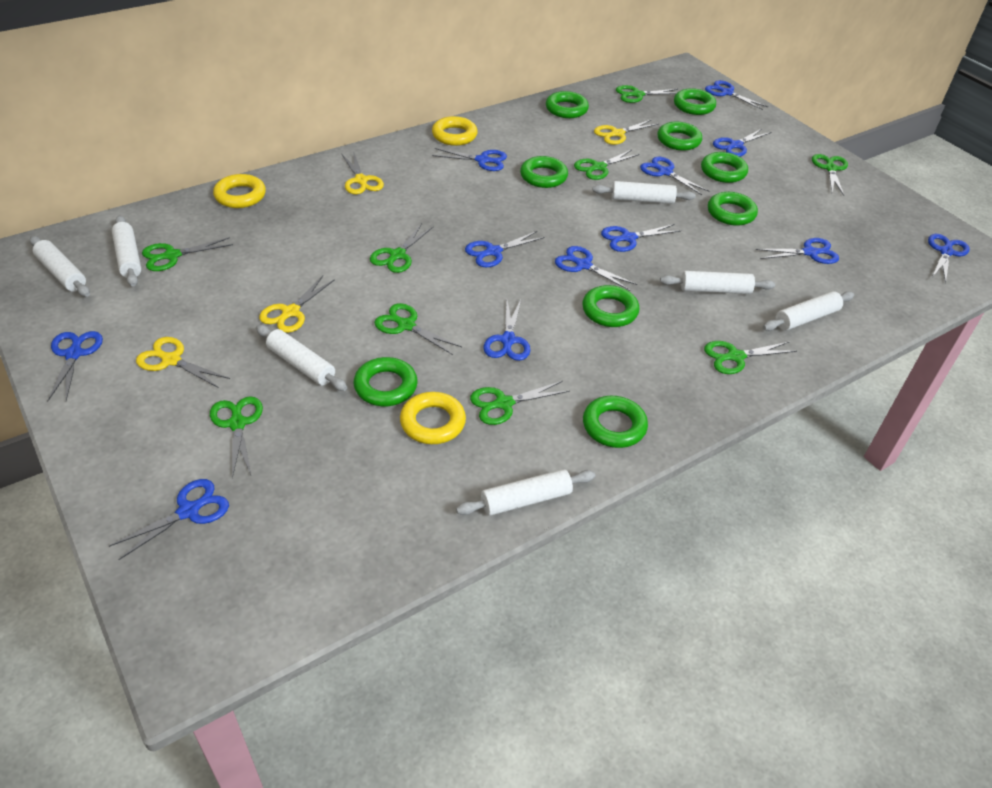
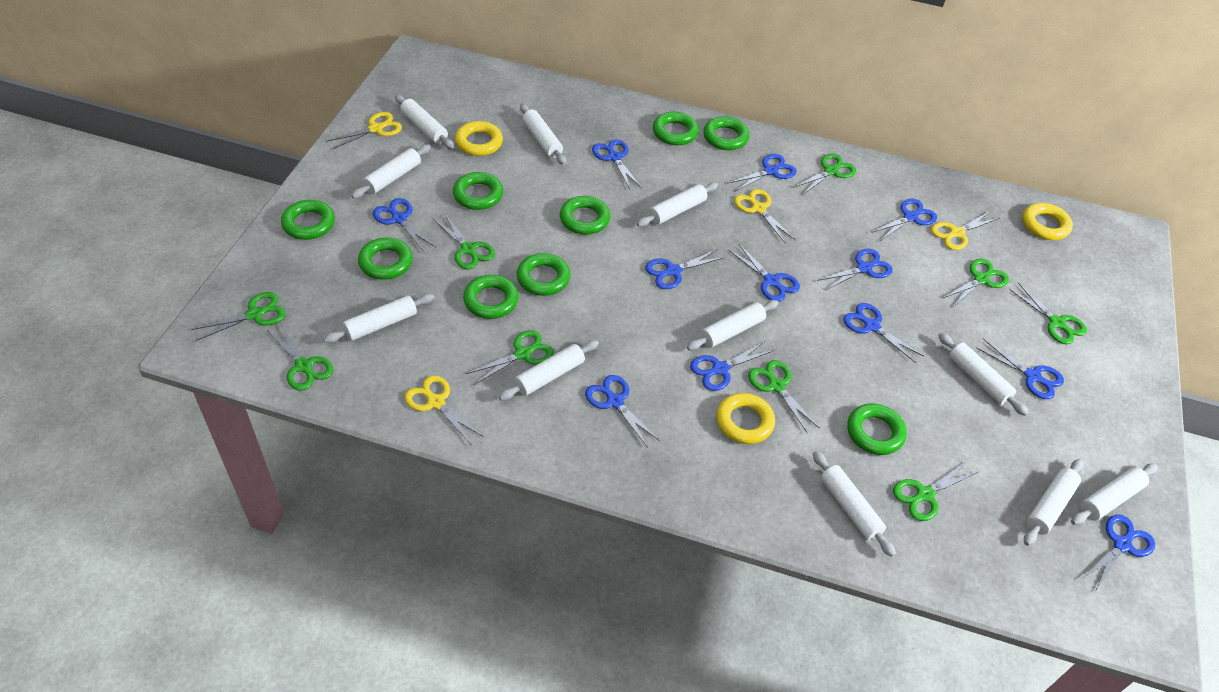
white rolling pin: 7 -> 11

